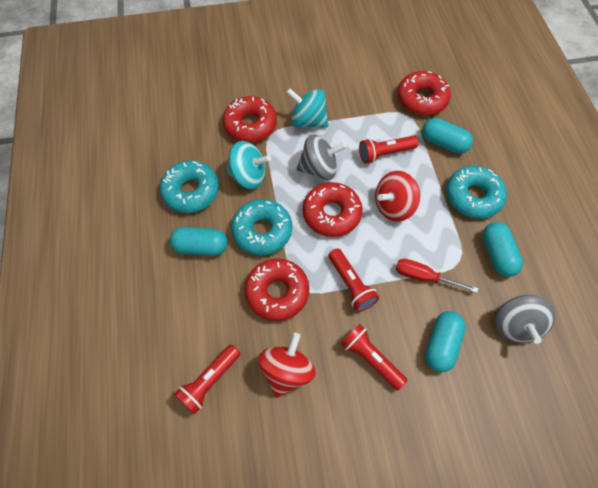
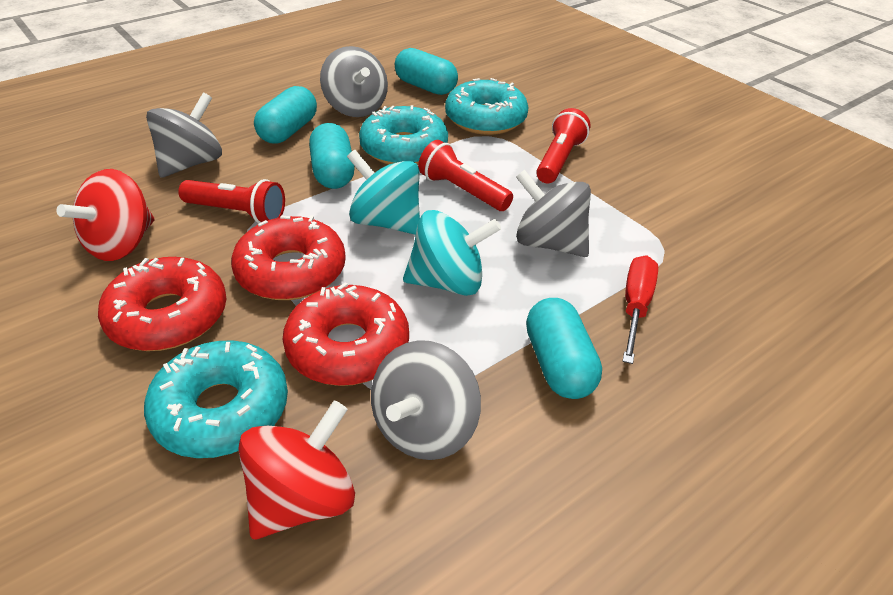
grey spinning top: 2 -> 4
red donut: 4 -> 3
red flashlight: 4 -> 3

